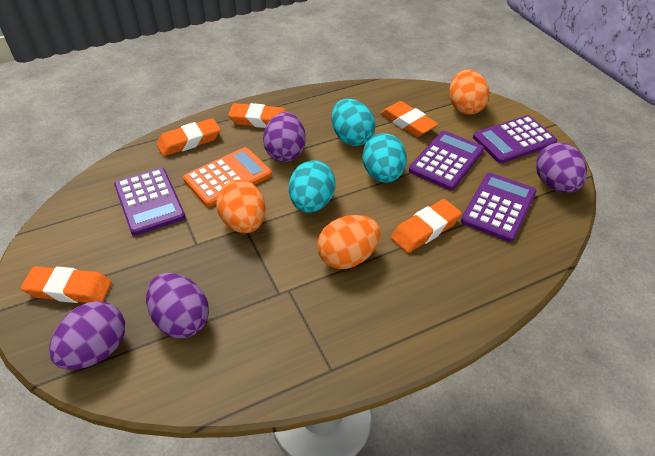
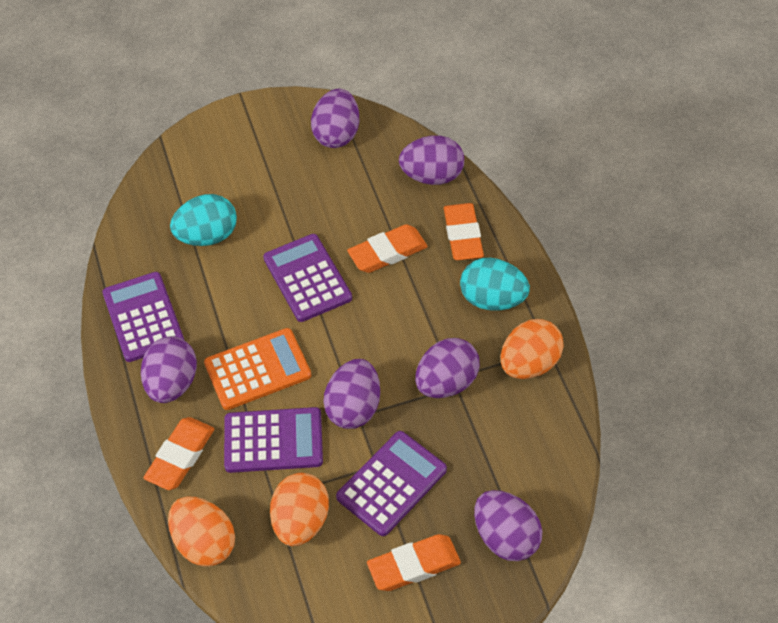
orange eraser: 5 -> 4
purple egg: 4 -> 6
turquoise egg: 3 -> 2

